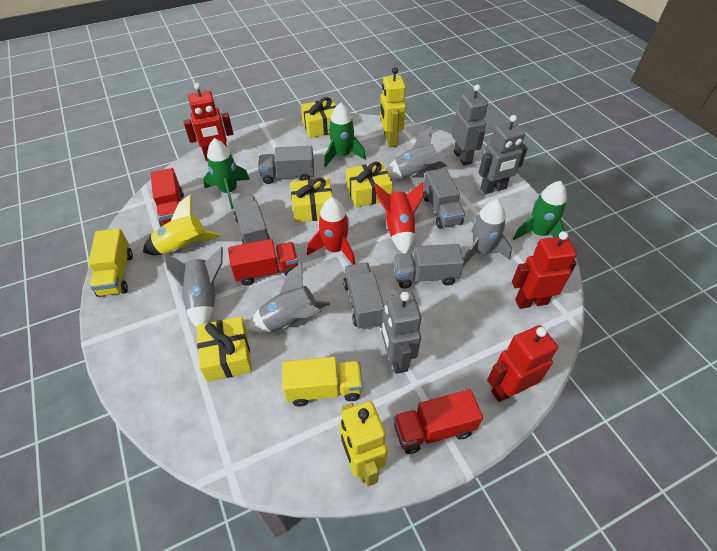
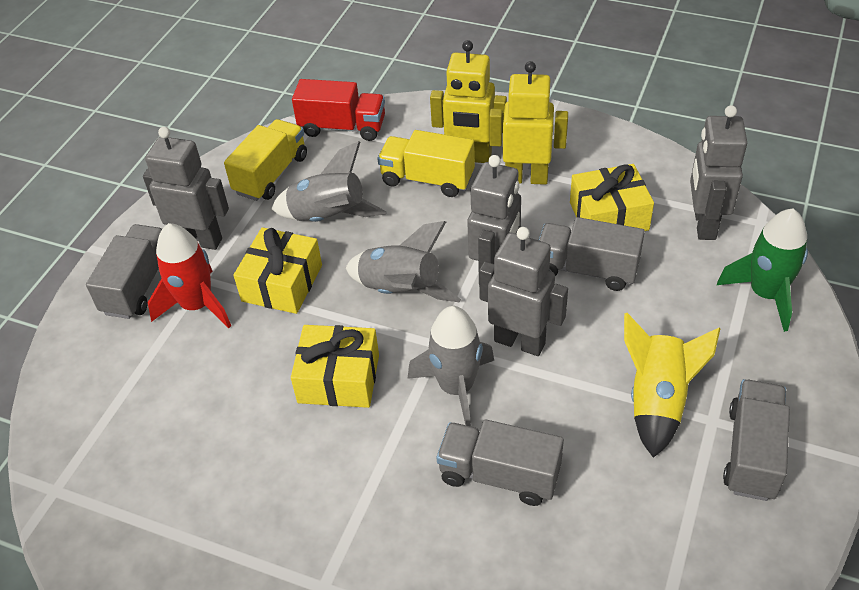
green rocket: 3 -> 1
grey robot: 3 -> 4
grey rocket: 4 -> 3
grey truck: 5 -> 4
red robot: 3 -> 0
red rocket: 2 -> 1
red truck: 3 -> 1
yellow gift: 4 -> 3

